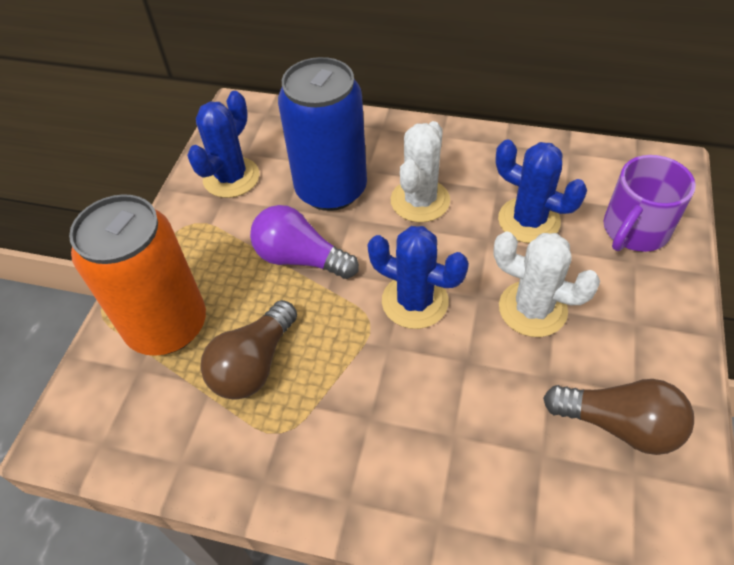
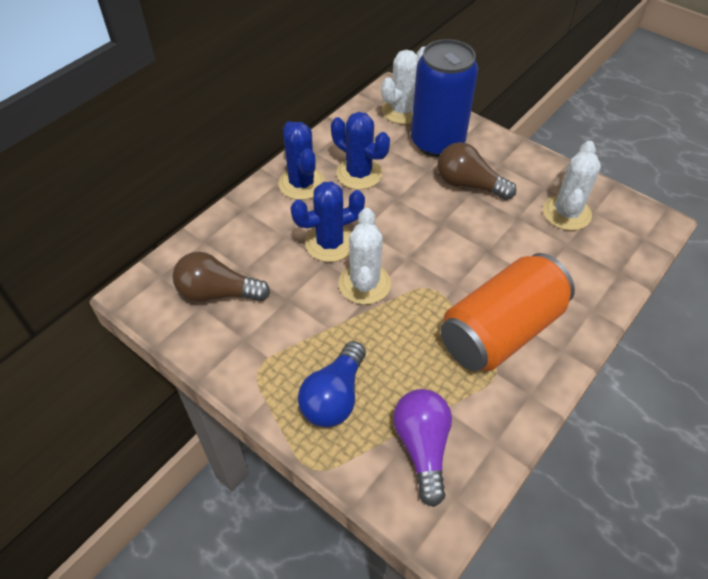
blue light bulb: 0 -> 1
purple mug: 1 -> 0
white cactus: 2 -> 3

